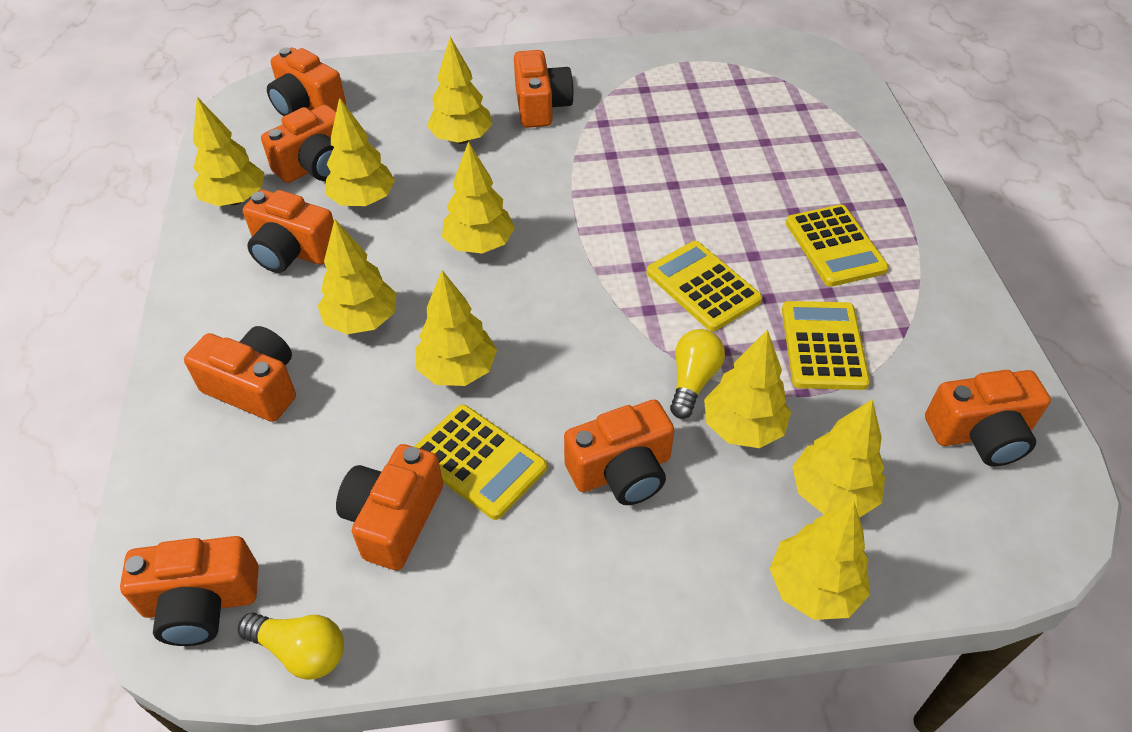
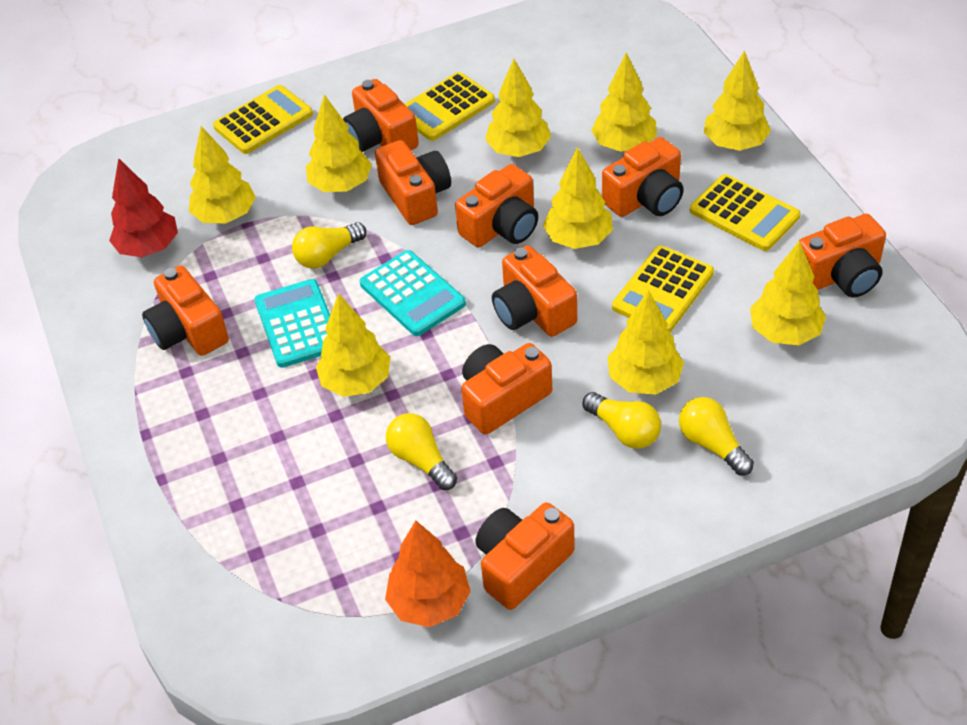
orange tree: 0 -> 1
red tree: 0 -> 1
turquoise calculator: 0 -> 2
yellow light bulb: 2 -> 4

